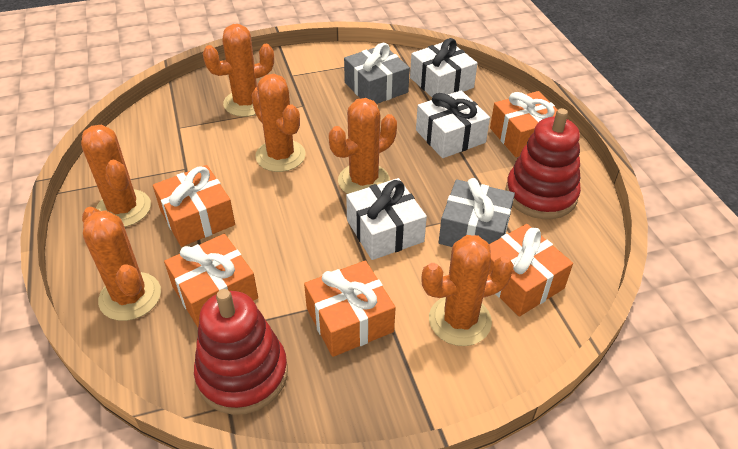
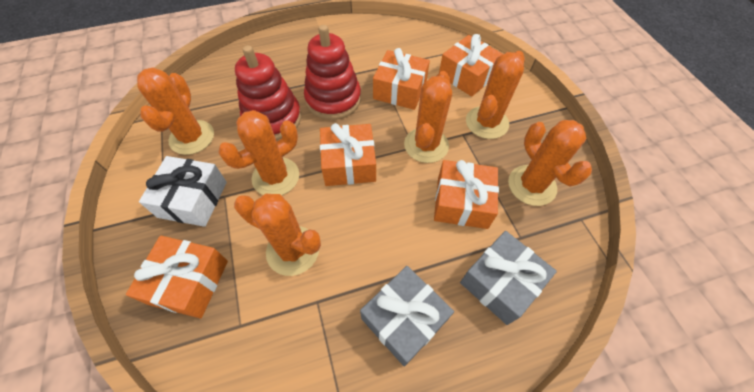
white gift: 3 -> 1

